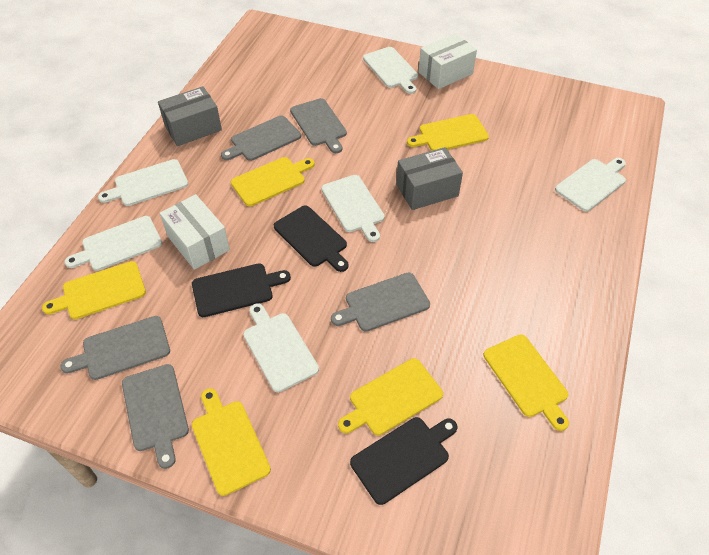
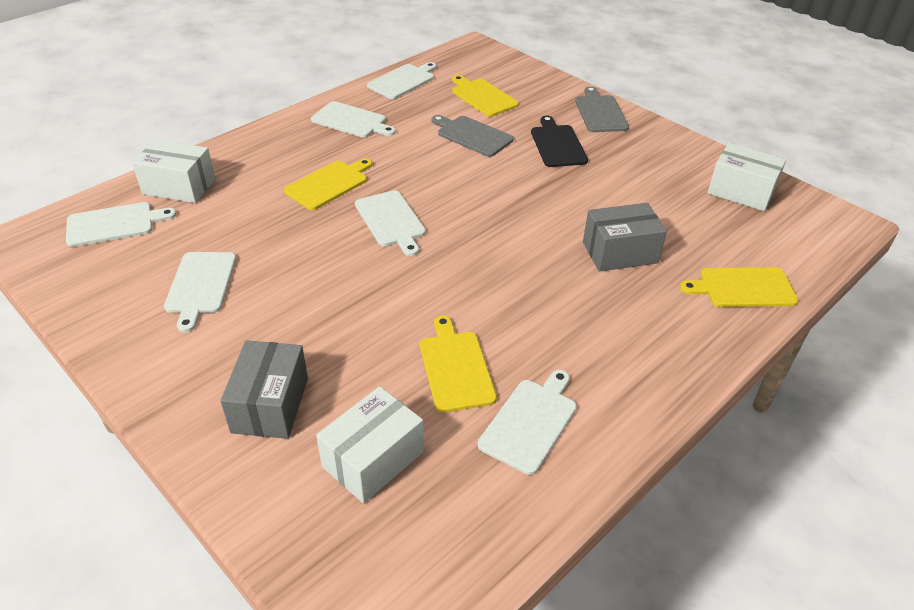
black cutting board: 3 -> 1
grey cutting board: 5 -> 2
white box: 2 -> 3
yellow cutting board: 6 -> 4

